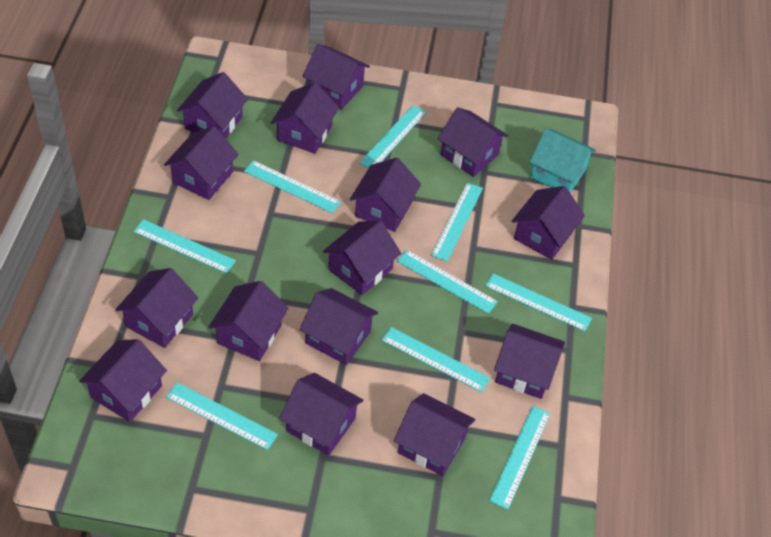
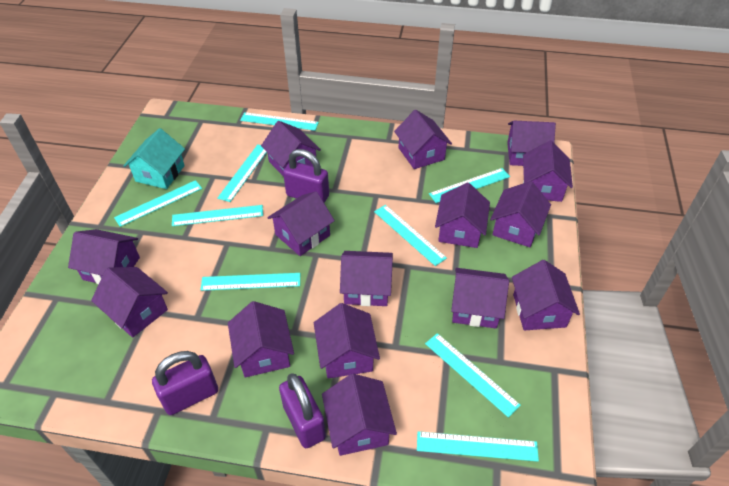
purple padlock: 0 -> 3

